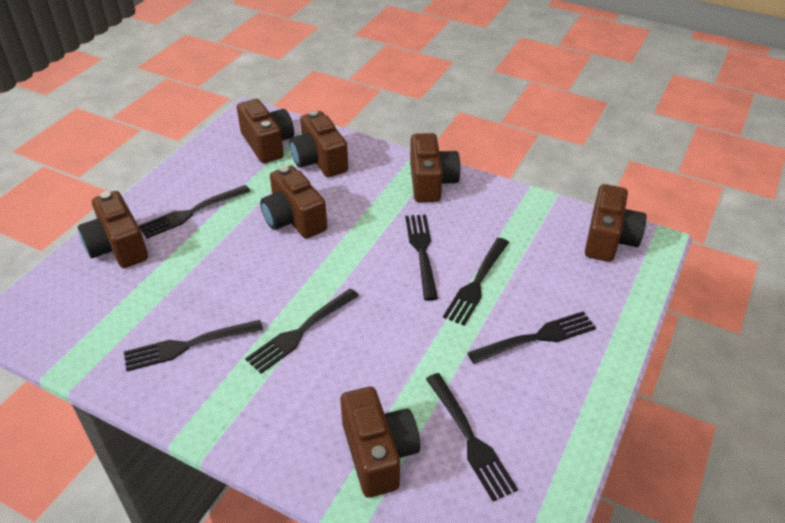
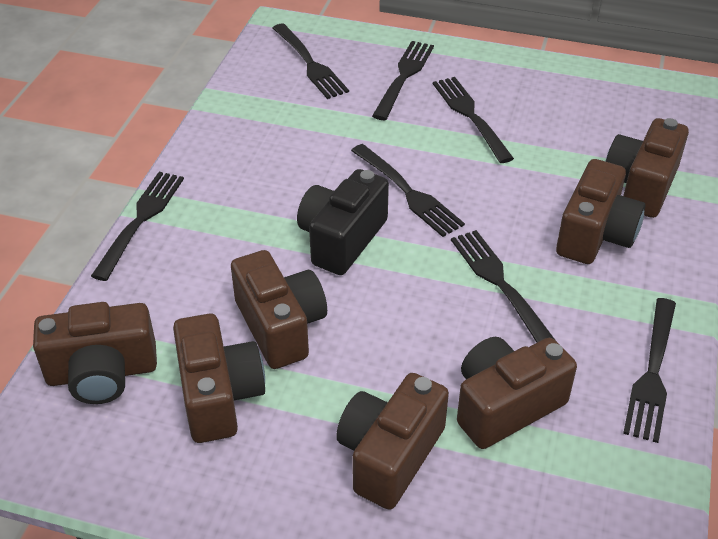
black camera: 0 -> 1

